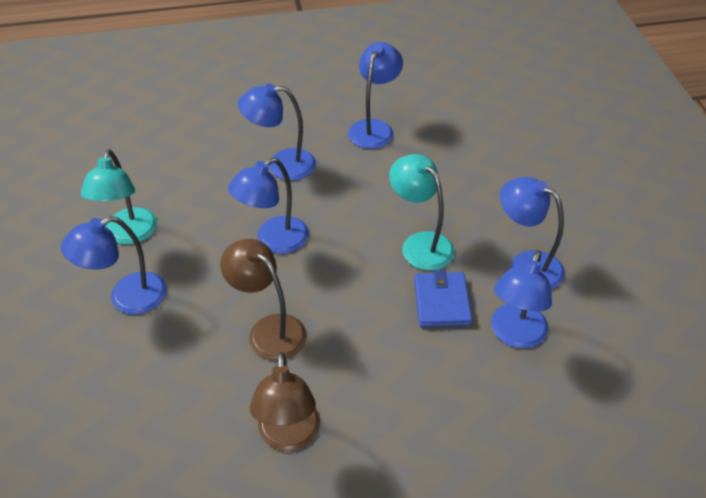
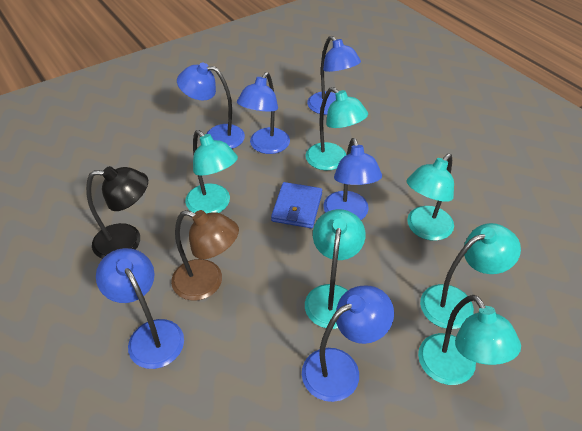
black lamp: 0 -> 1
brown lamp: 2 -> 1
turquoise lamp: 2 -> 6

